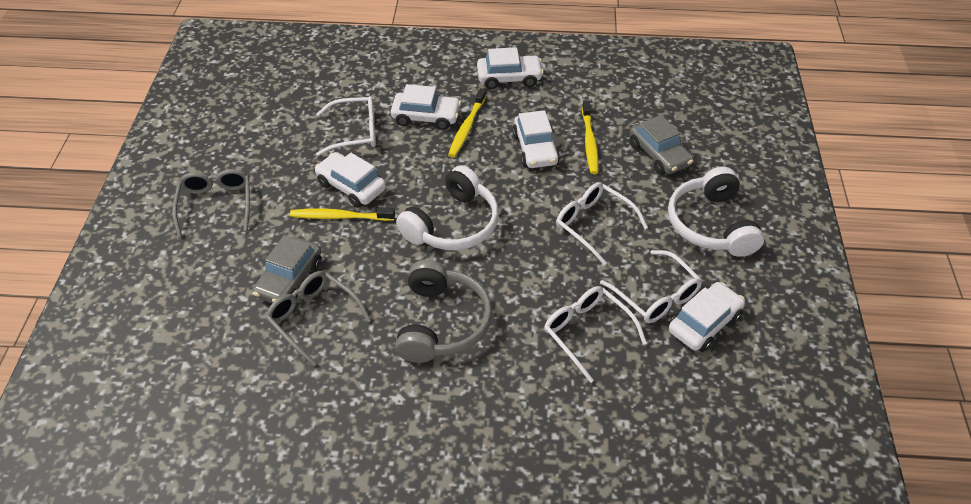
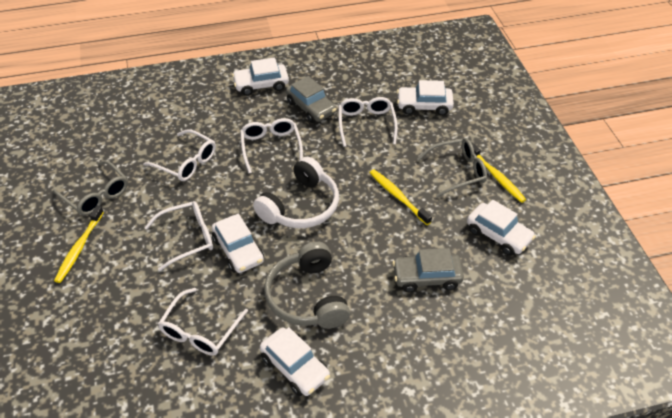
white glasses: 4 -> 5
white headphones: 2 -> 1

